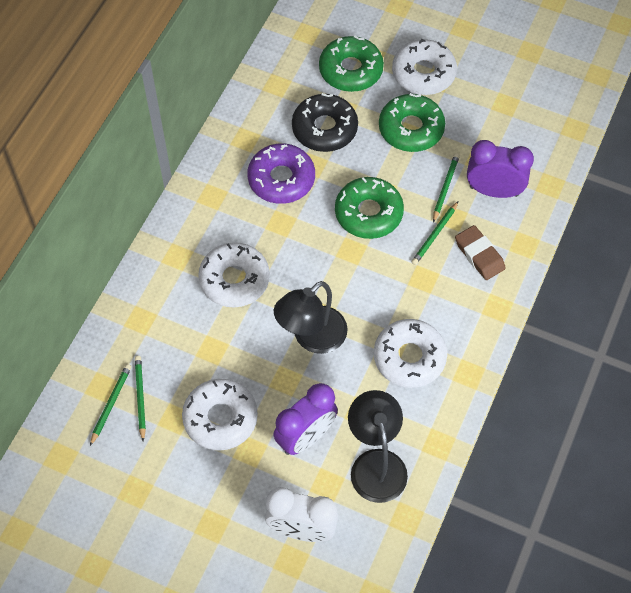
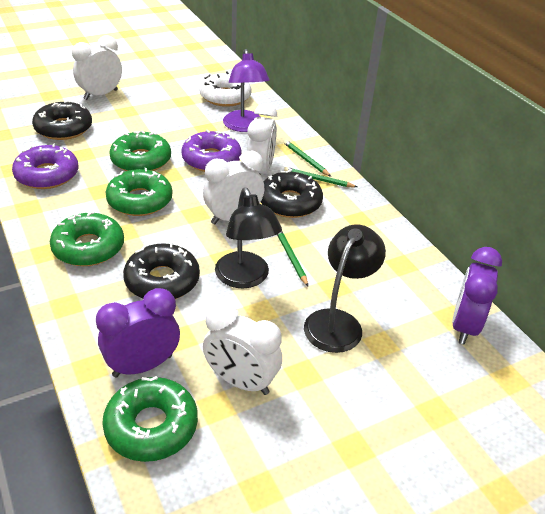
black donut: 1 -> 3
brown eraser: 1 -> 0
green donut: 3 -> 4
green pencil: 4 -> 3
purple donut: 1 -> 2
purple lamp: 0 -> 1
white clock: 1 -> 4
white donut: 4 -> 1

